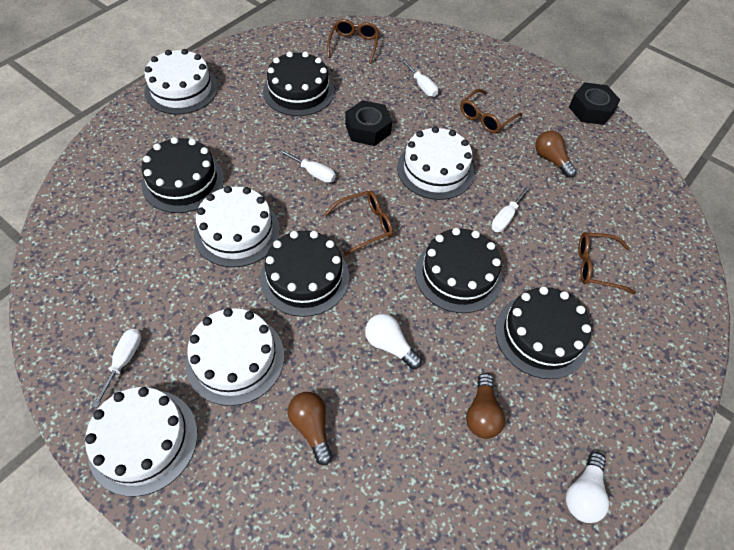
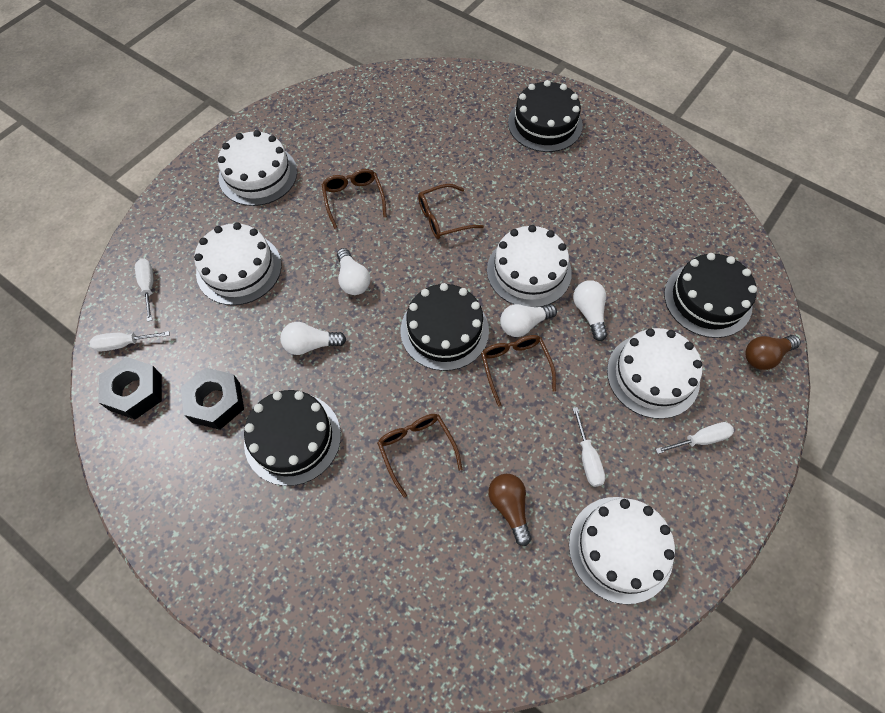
black cake: 5 -> 4
brown light bulb: 3 -> 2
white light bulb: 2 -> 4

